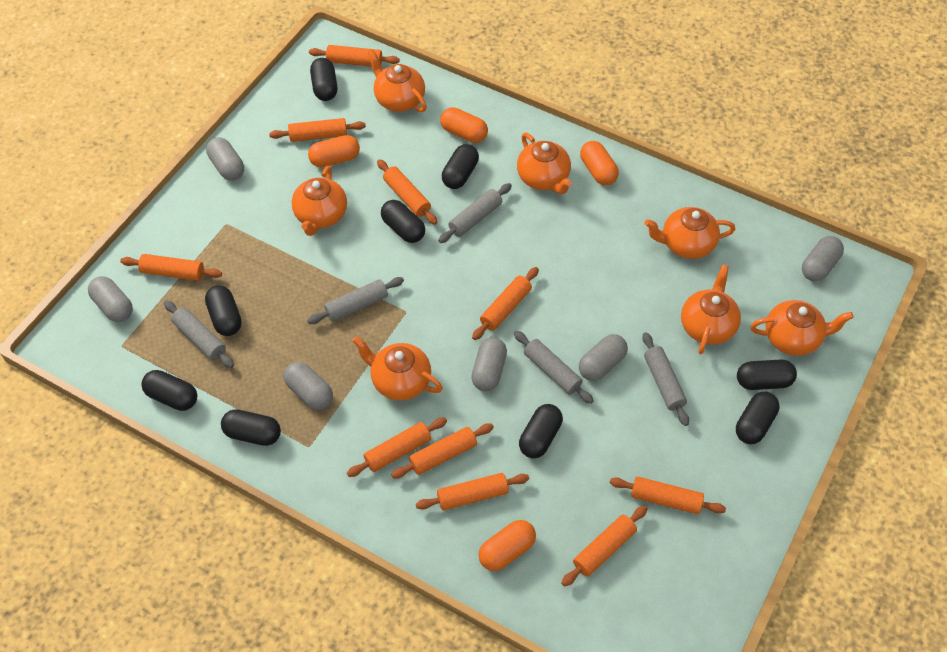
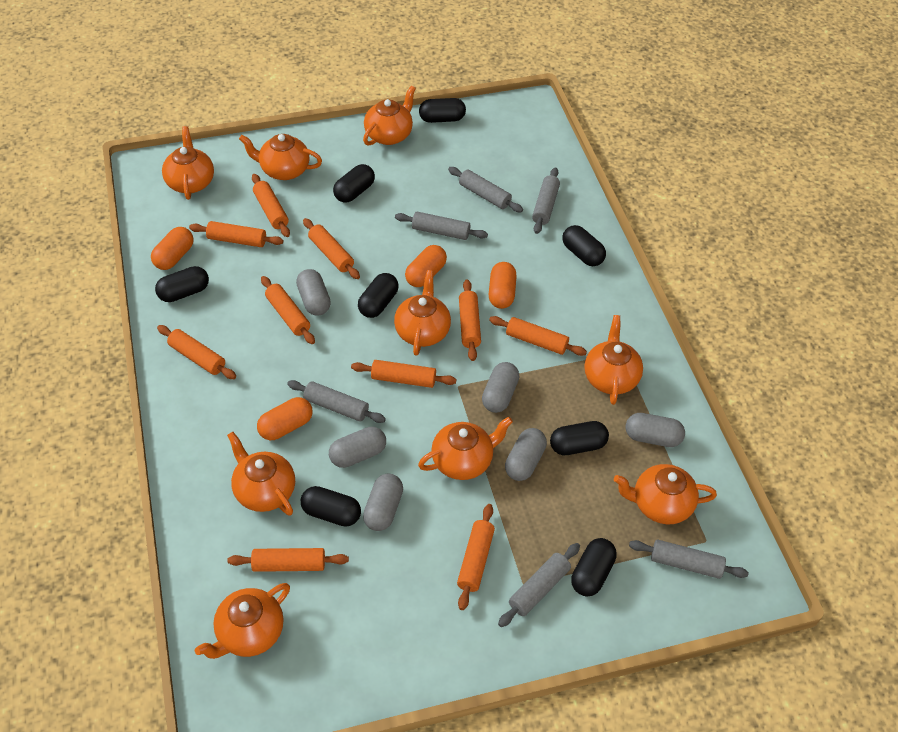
black capsule: 9 -> 8
grey rolling pin: 5 -> 6
orange teapot: 7 -> 9

